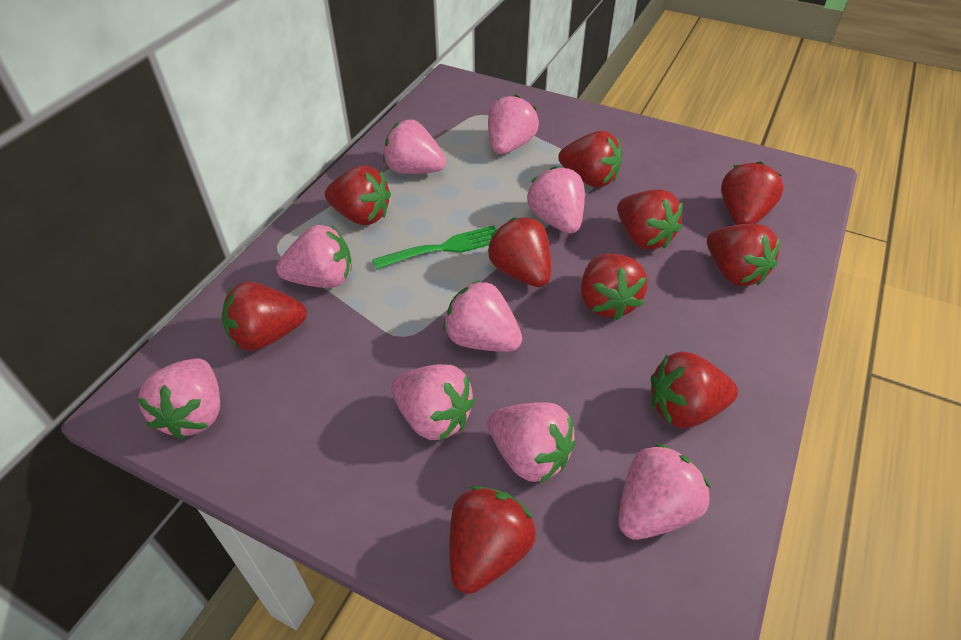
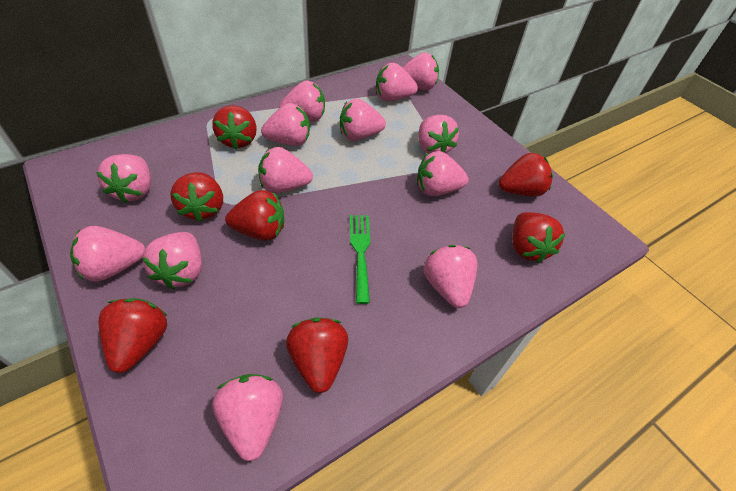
pink strawberry: 9 -> 13
red strawberry: 10 -> 7

